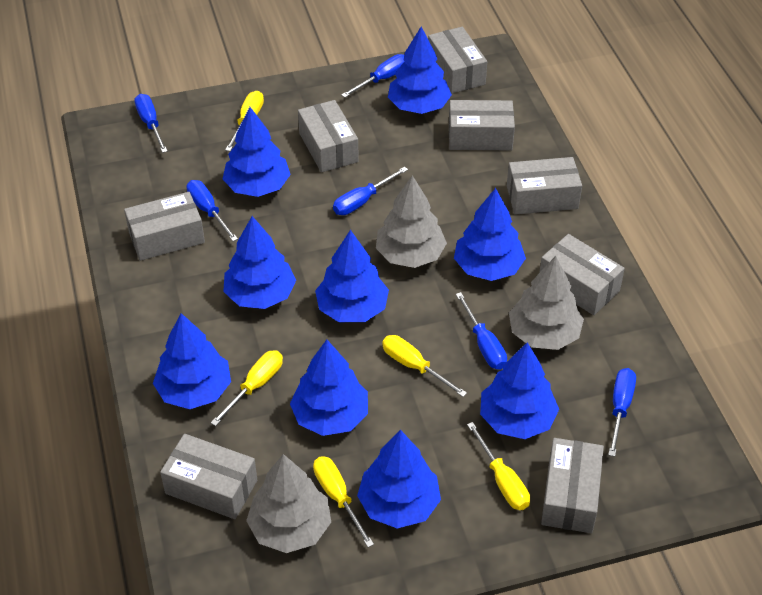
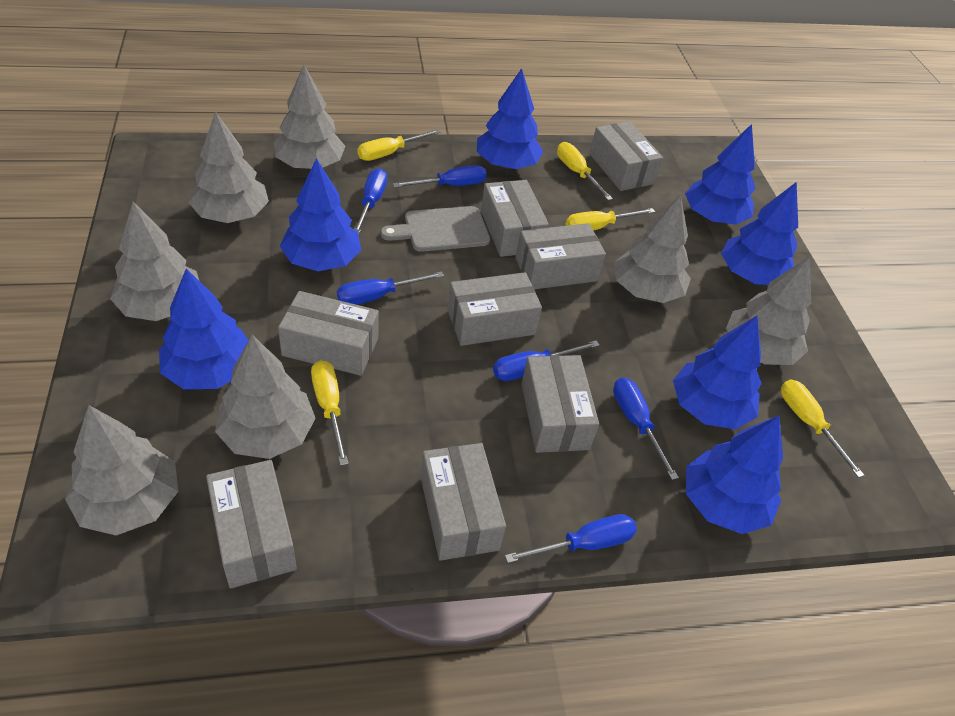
blue tree: 9 -> 7
grey cutting board: 0 -> 1
grey tree: 3 -> 7

